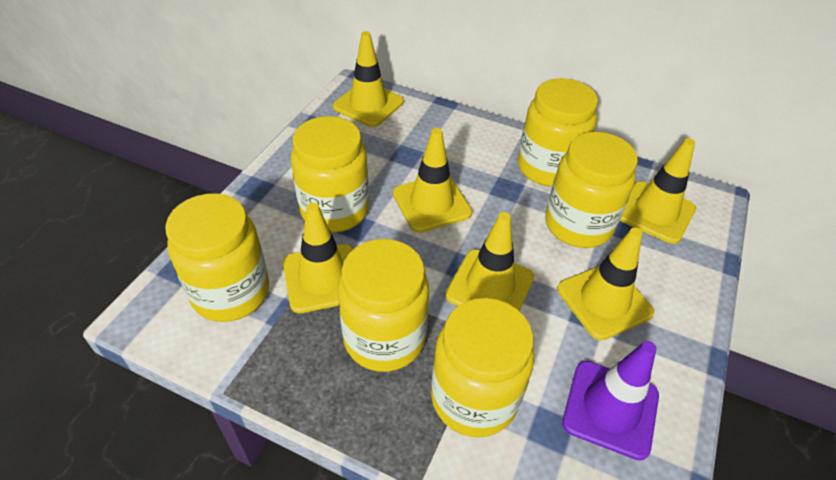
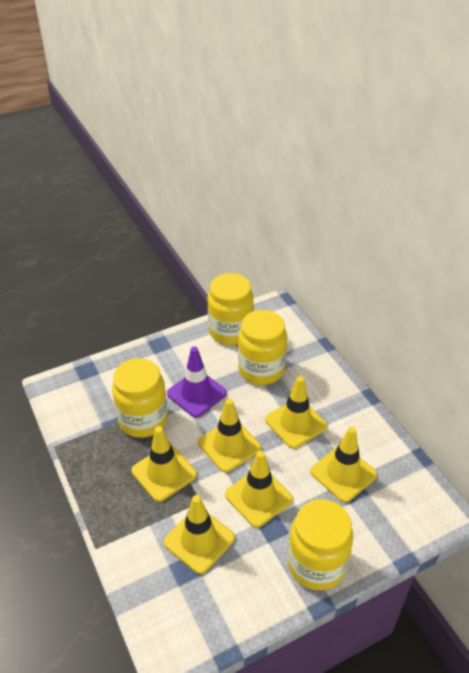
yellow jar: 6 -> 4

